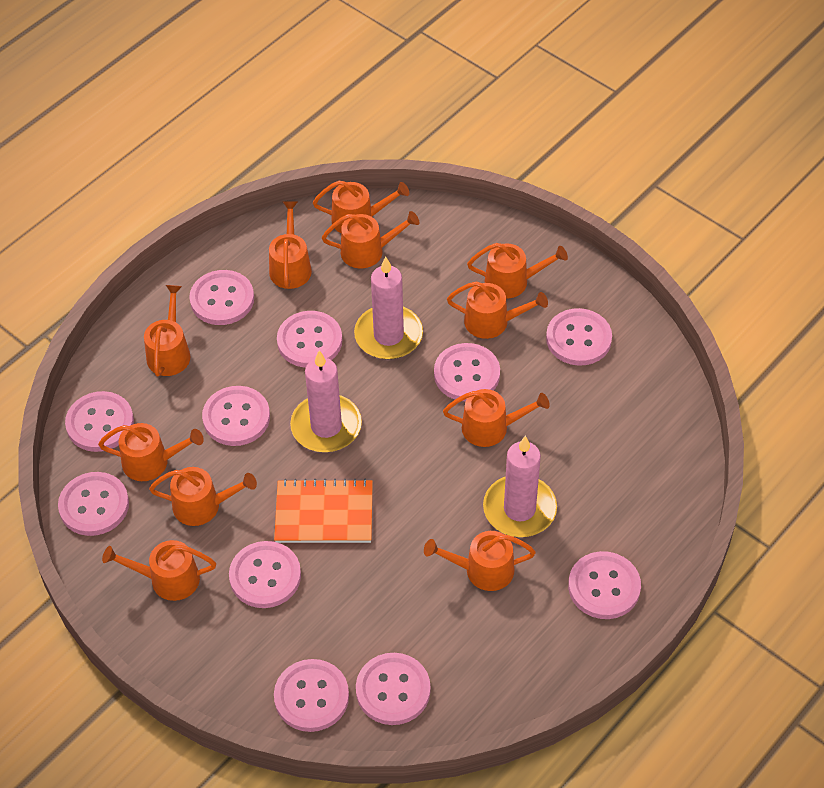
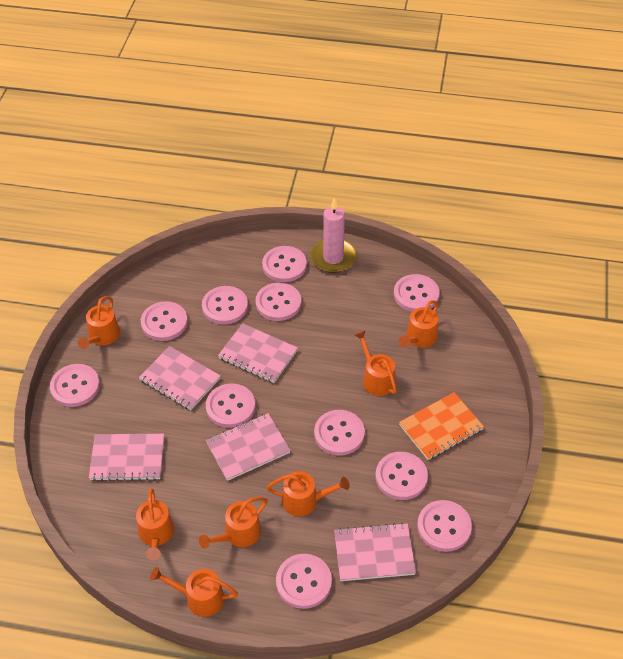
orange watering can: 11 -> 7
pink candle: 3 -> 1
pink notebook: 0 -> 5

